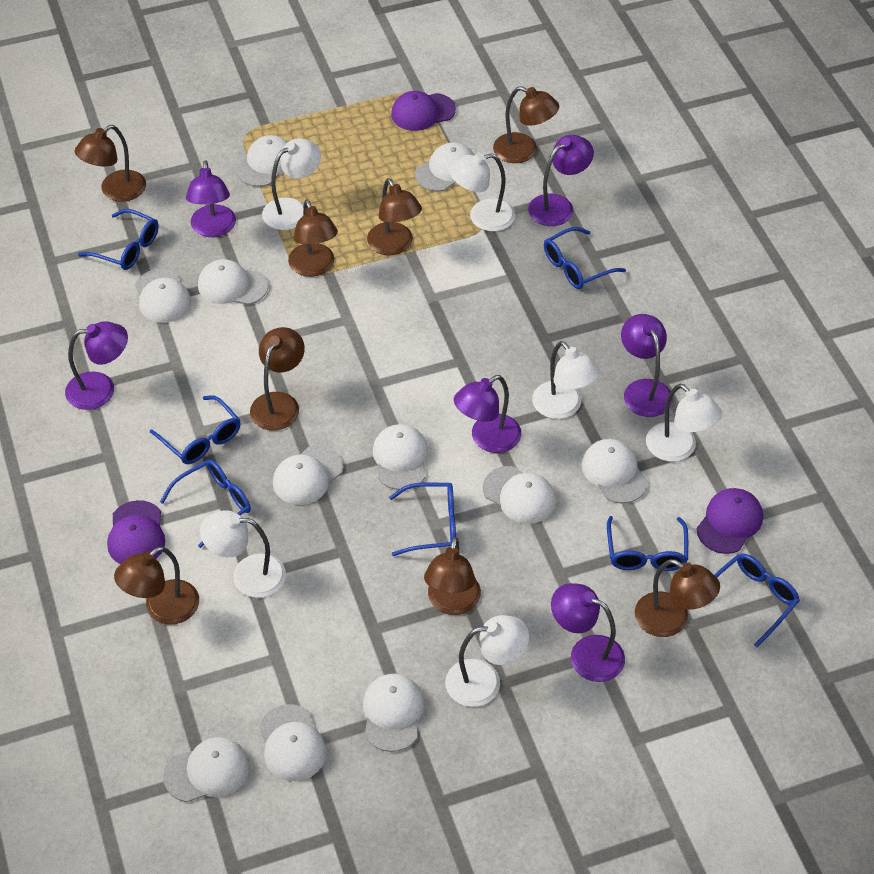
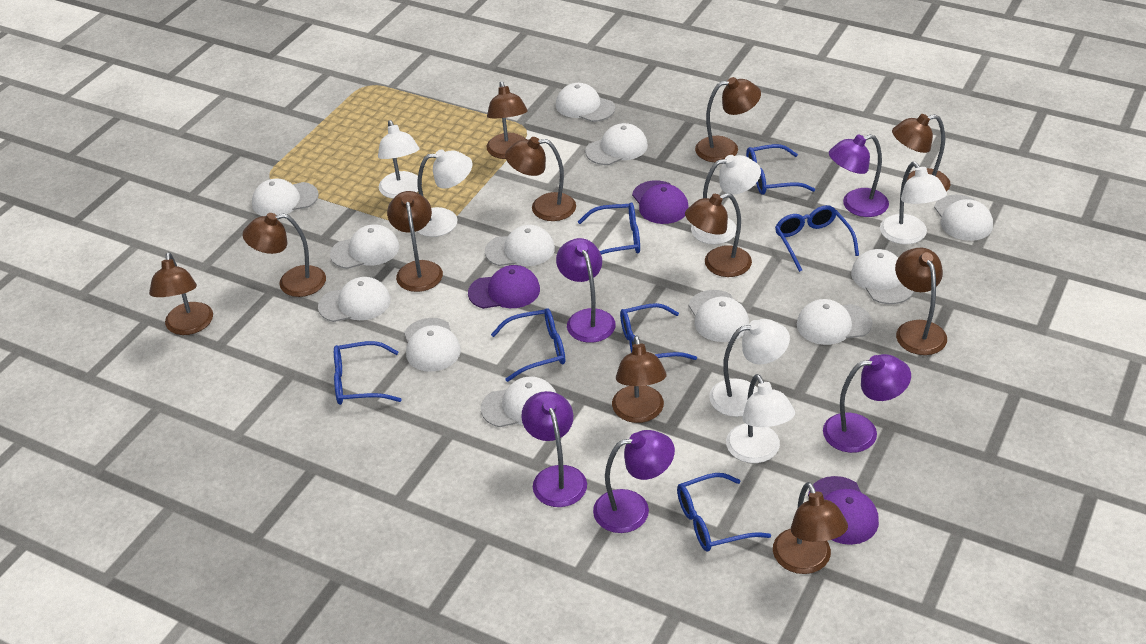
brown lamp: 8 -> 11
purple lamp: 6 -> 5
white cap: 11 -> 12

